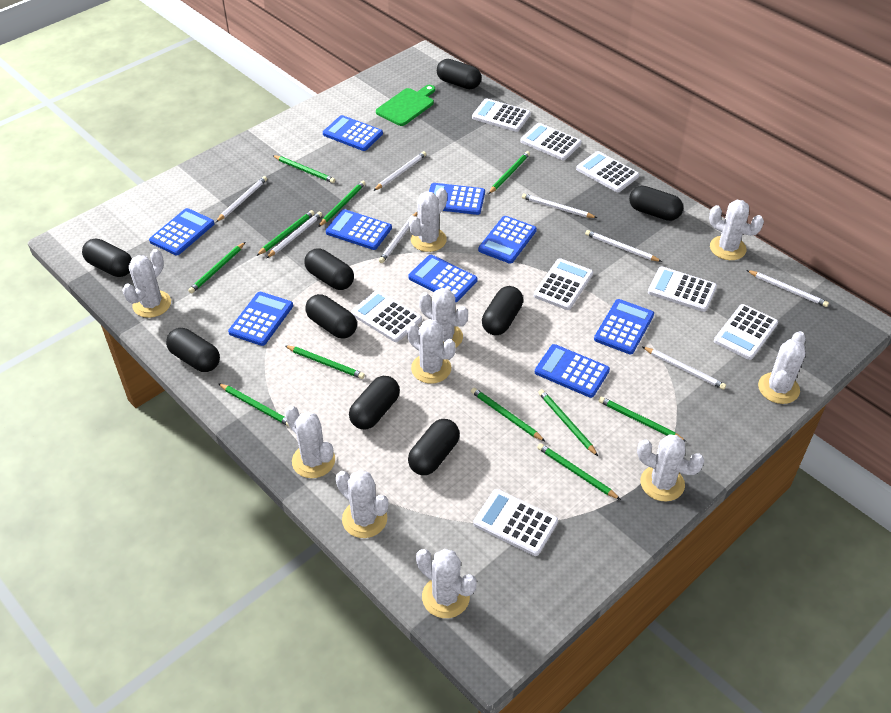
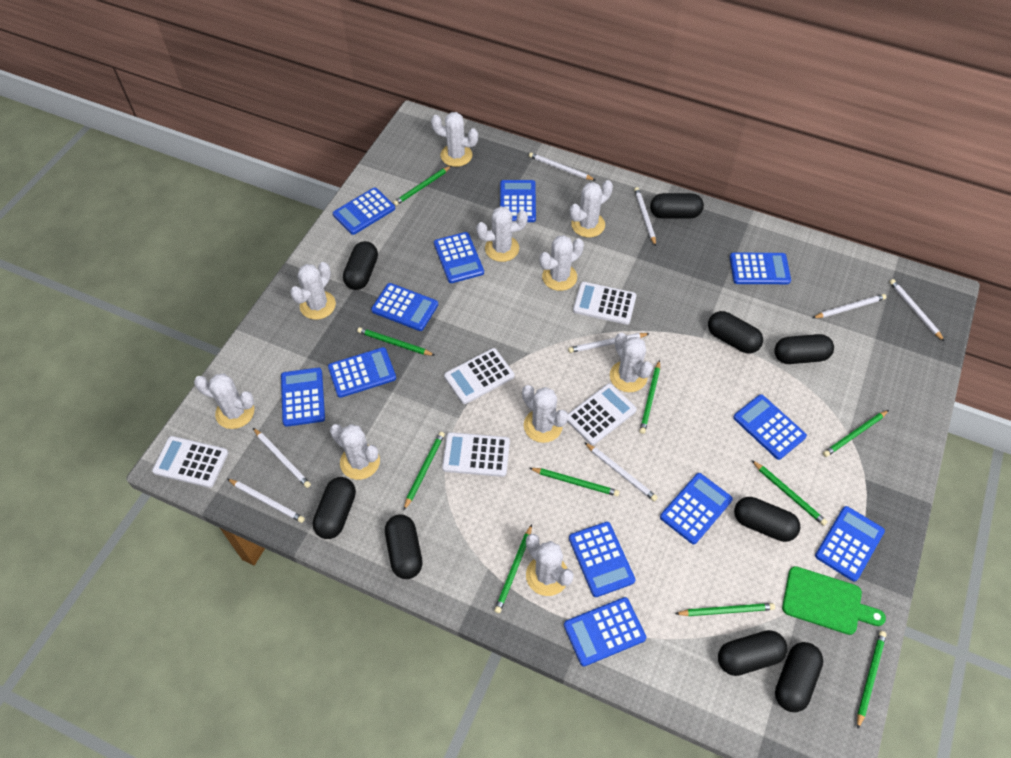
blue calculator: 9 -> 12
green pencil: 11 -> 10
white calculator: 8 -> 5

